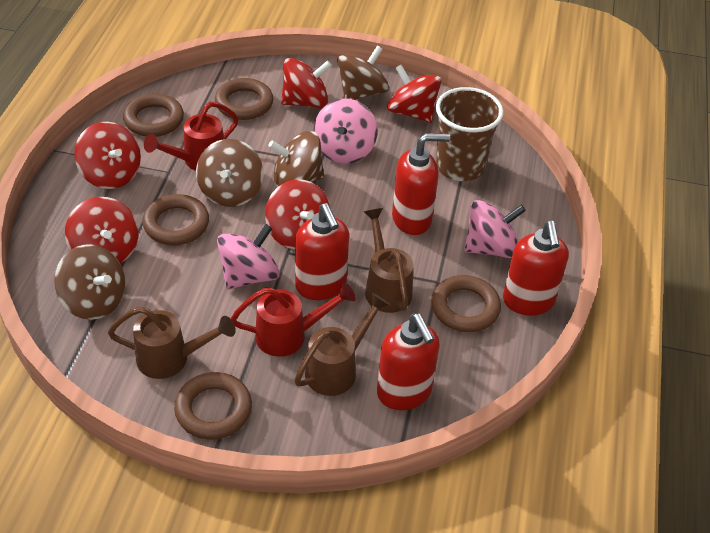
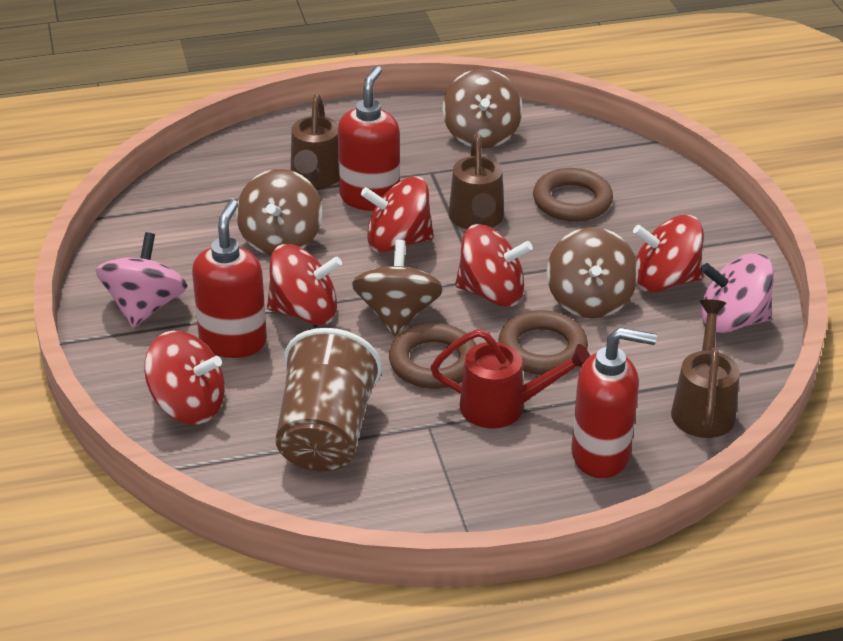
brown ring: 5 -> 3
pink spinning top: 3 -> 2
red soap dispenser: 4 -> 3
red watering can: 2 -> 1

